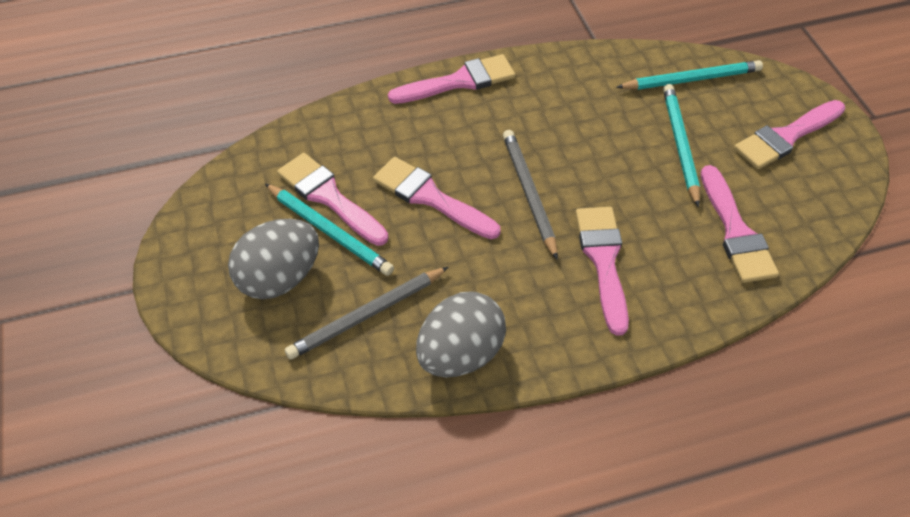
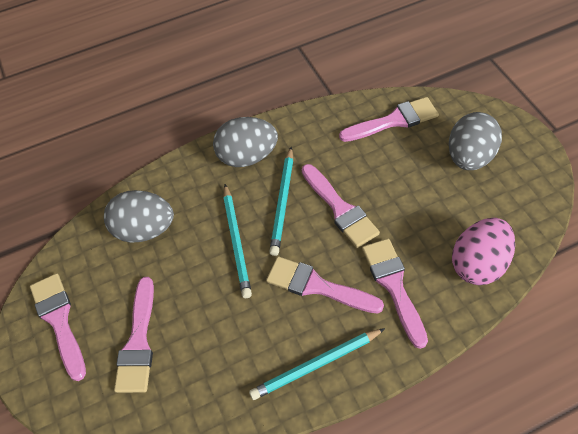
grey egg: 2 -> 3
grey pencil: 2 -> 0
pink egg: 0 -> 1

